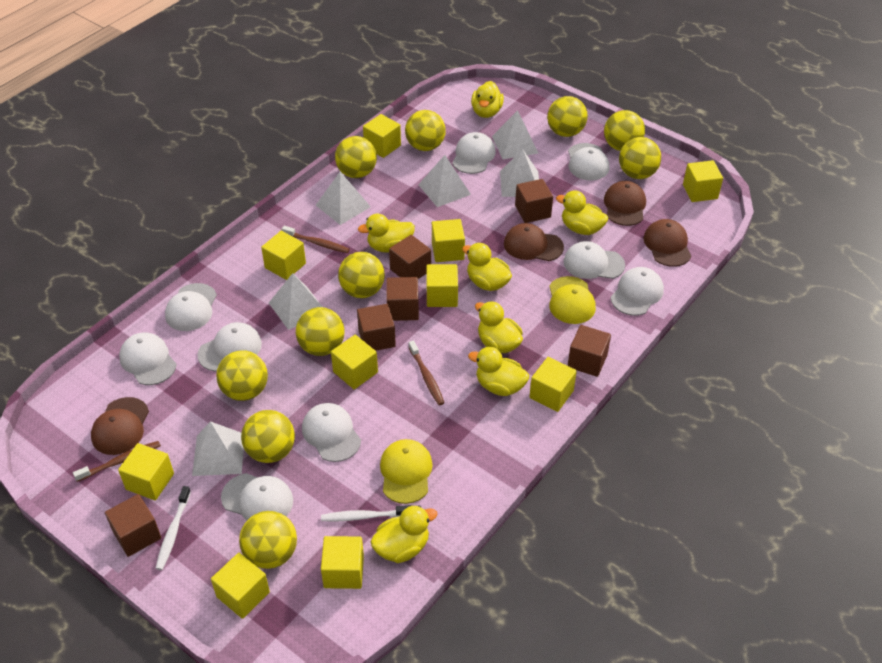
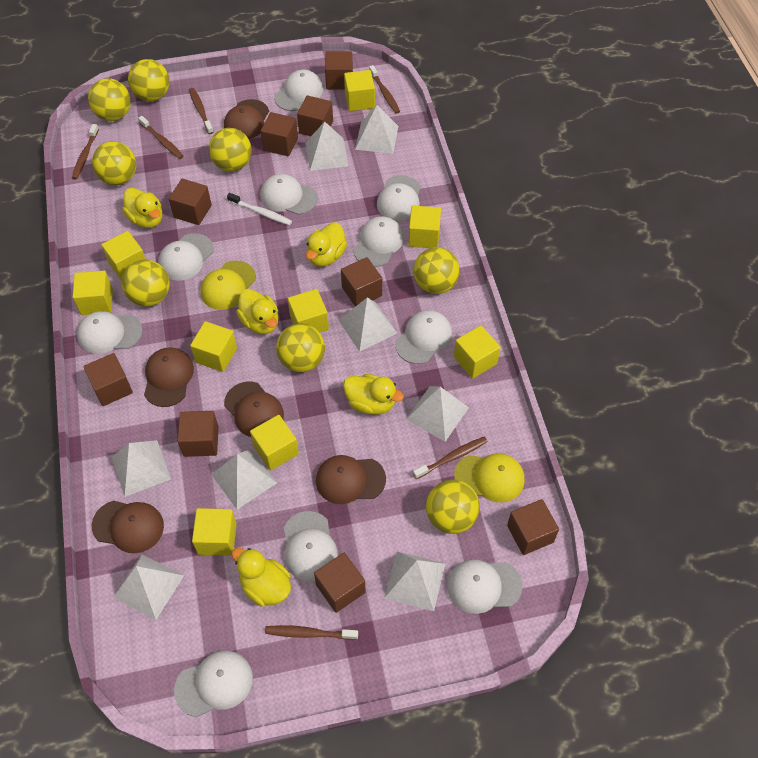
brown cap: 4 -> 5
brown cube: 6 -> 9
brown toothbrush: 3 -> 6
white cap: 9 -> 10
white pyramid: 6 -> 8
white toothbrush: 2 -> 1
yellow ball: 10 -> 8
yellow cube: 10 -> 9
yellow duck: 7 -> 5

